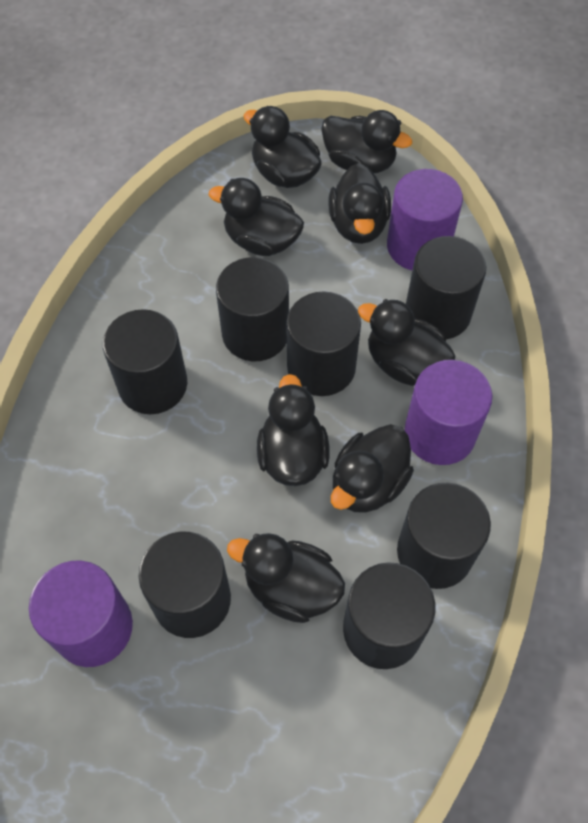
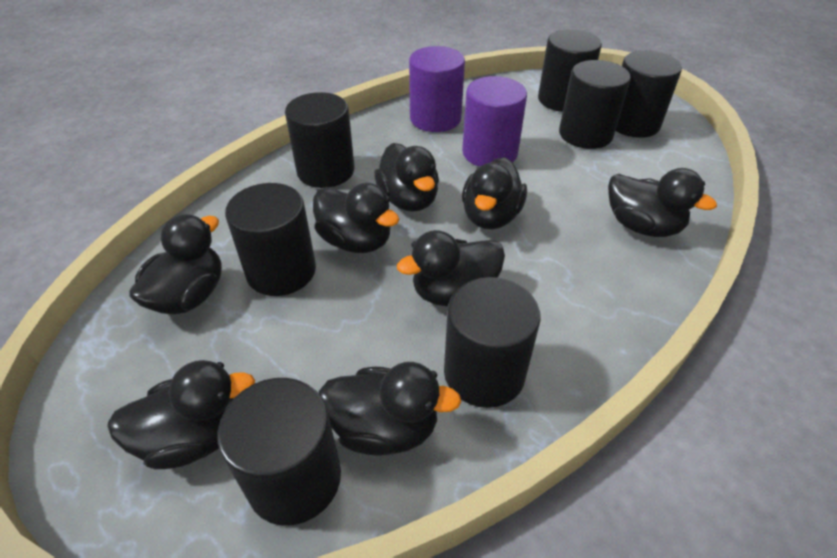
purple cylinder: 3 -> 2

